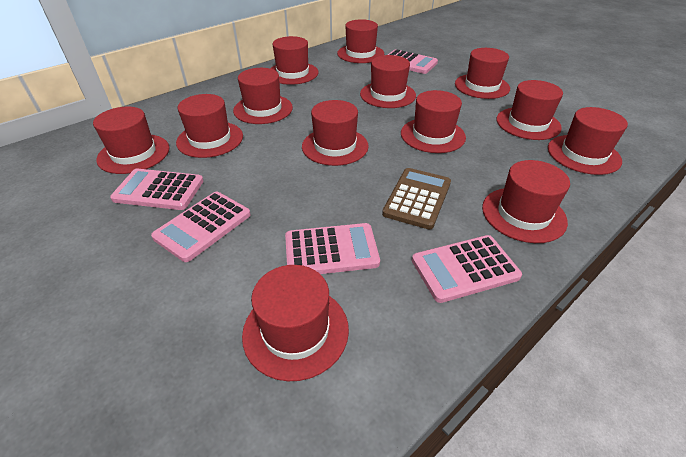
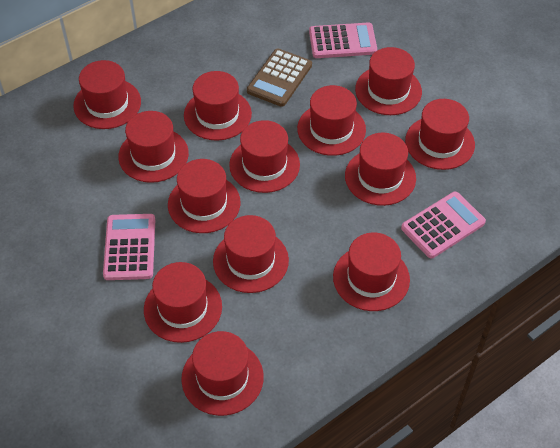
pink calculator: 5 -> 3

